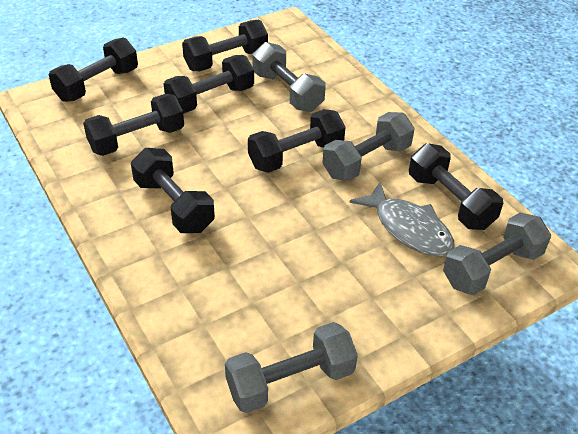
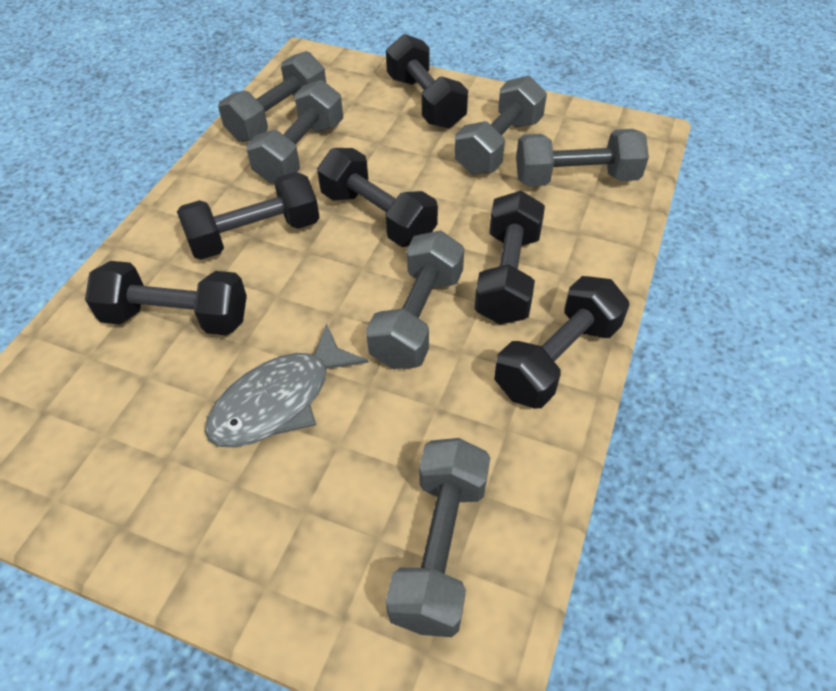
black dumbbell: 7 -> 6
grey dumbbell: 4 -> 6

